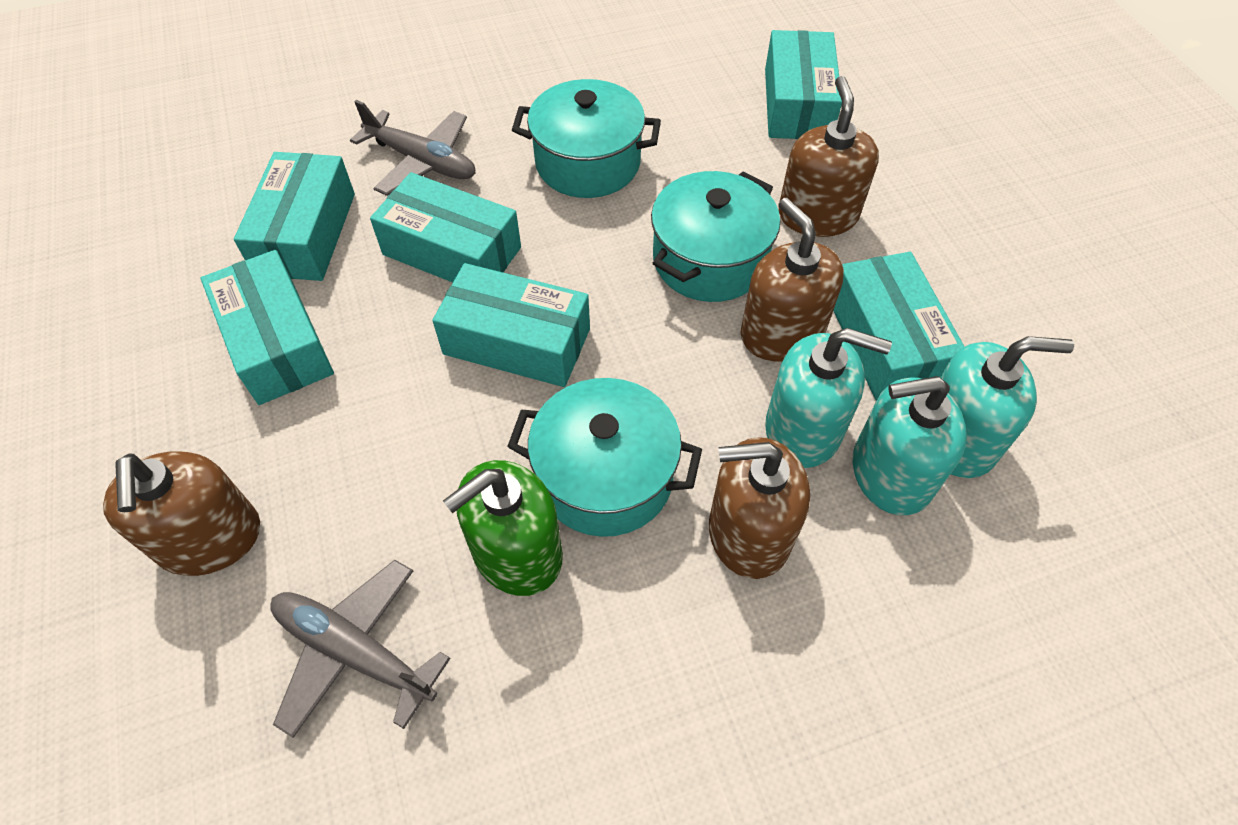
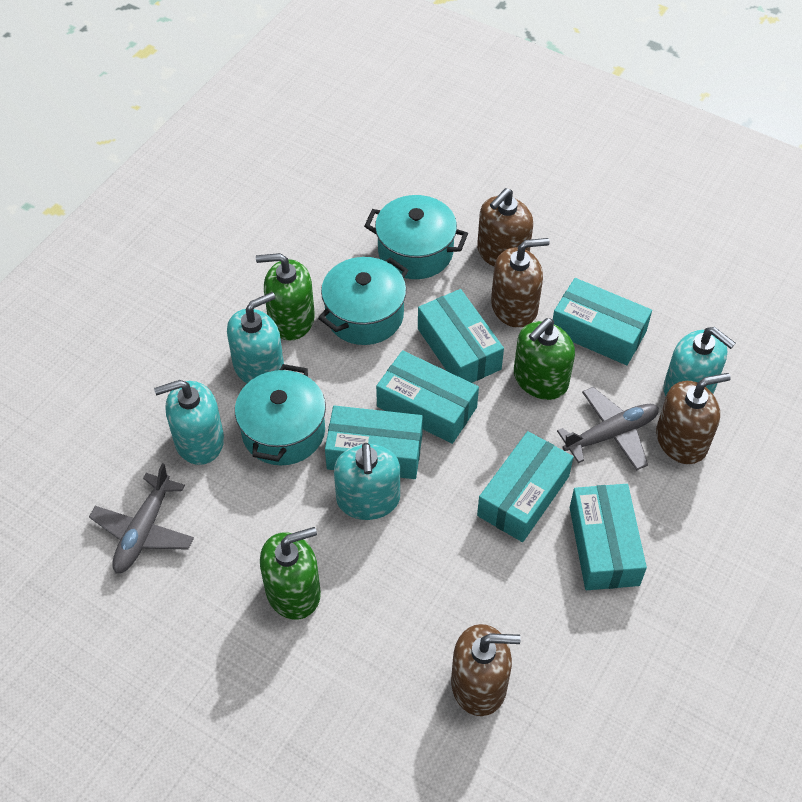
green soap dispenser: 1 -> 3
turquoise soap dispenser: 3 -> 4

